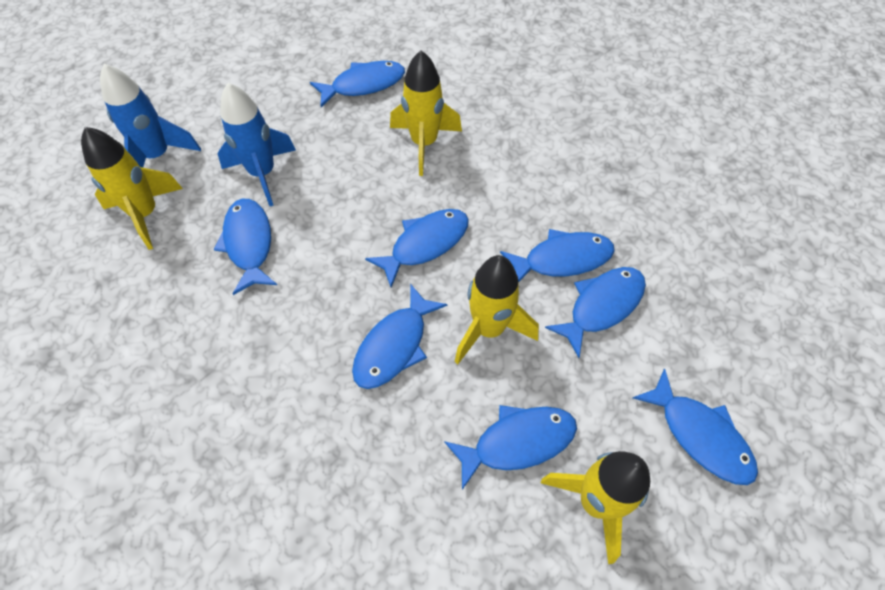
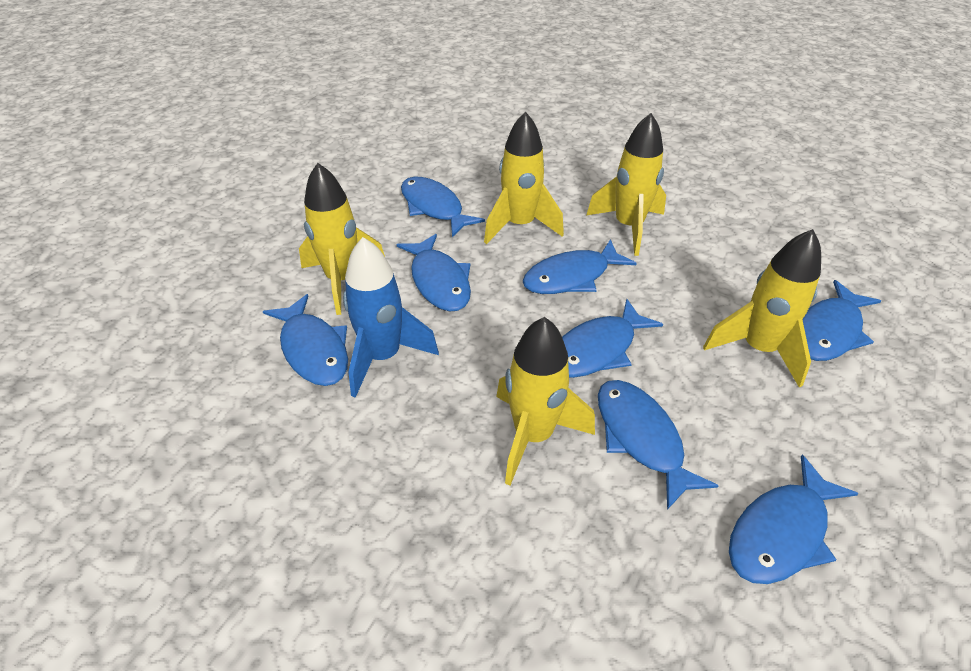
blue rocket: 2 -> 1
yellow rocket: 4 -> 5

